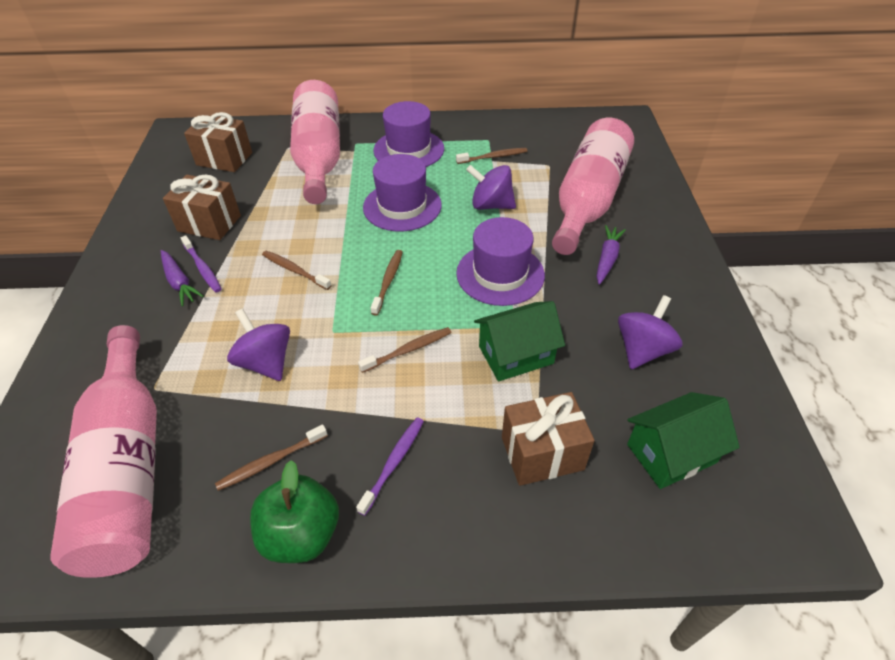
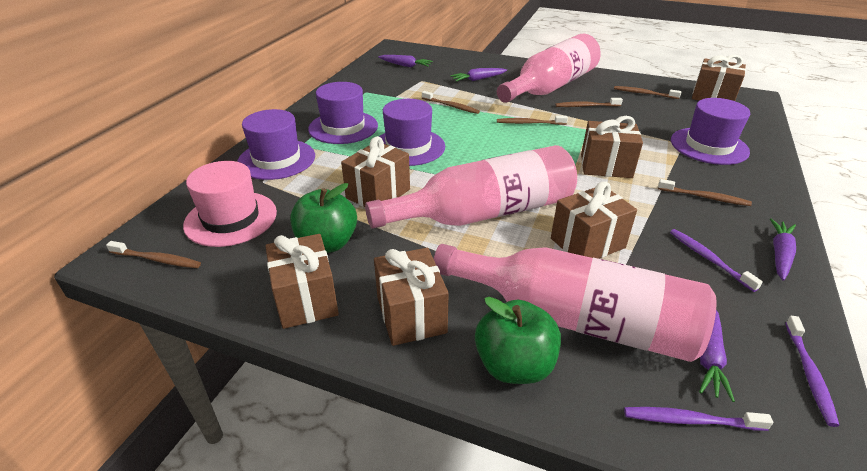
brown gift: 3 -> 6
brown toothbrush: 5 -> 6
green apple: 1 -> 2
green house: 2 -> 0
pink hat: 0 -> 1
purple carrot: 2 -> 4
purple hat: 3 -> 4
purple spinning top: 3 -> 0
purple toothbrush: 2 -> 3

